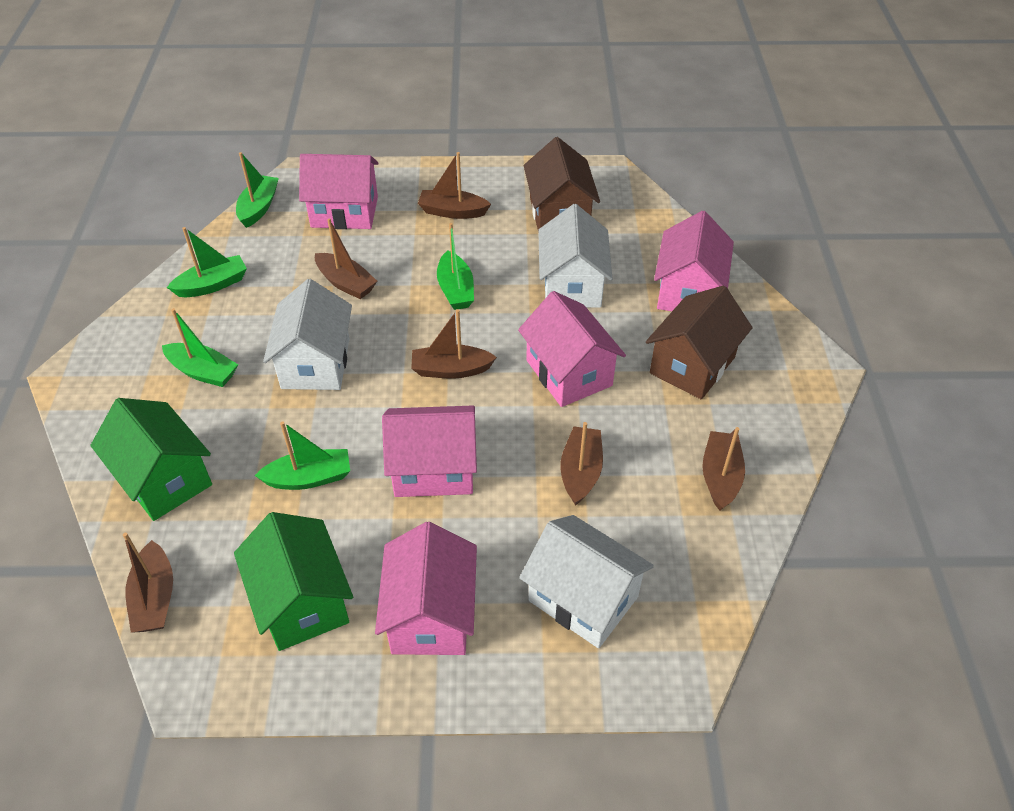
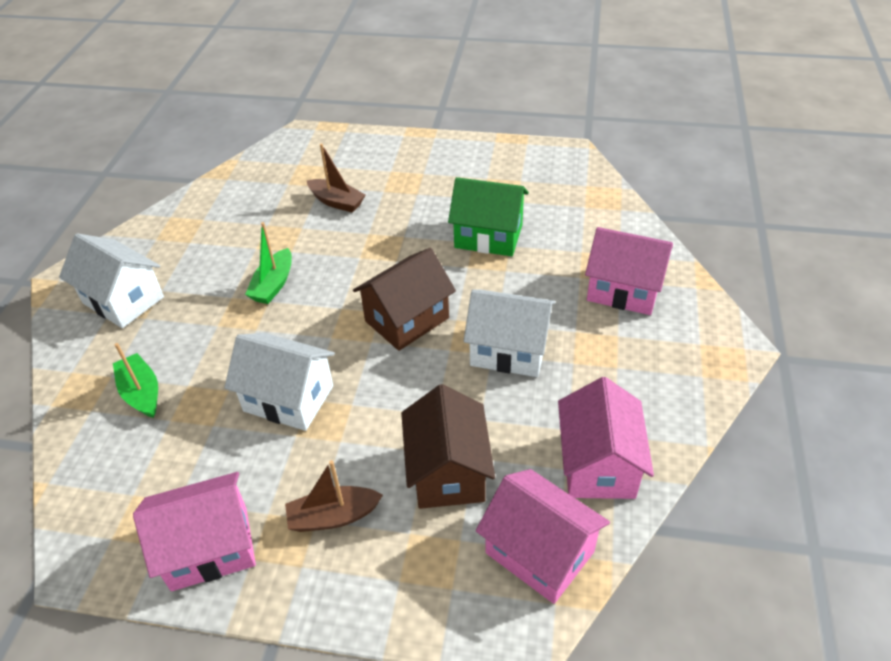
brown boat: 6 -> 2
green boat: 5 -> 2
green house: 2 -> 1
pink house: 5 -> 4

